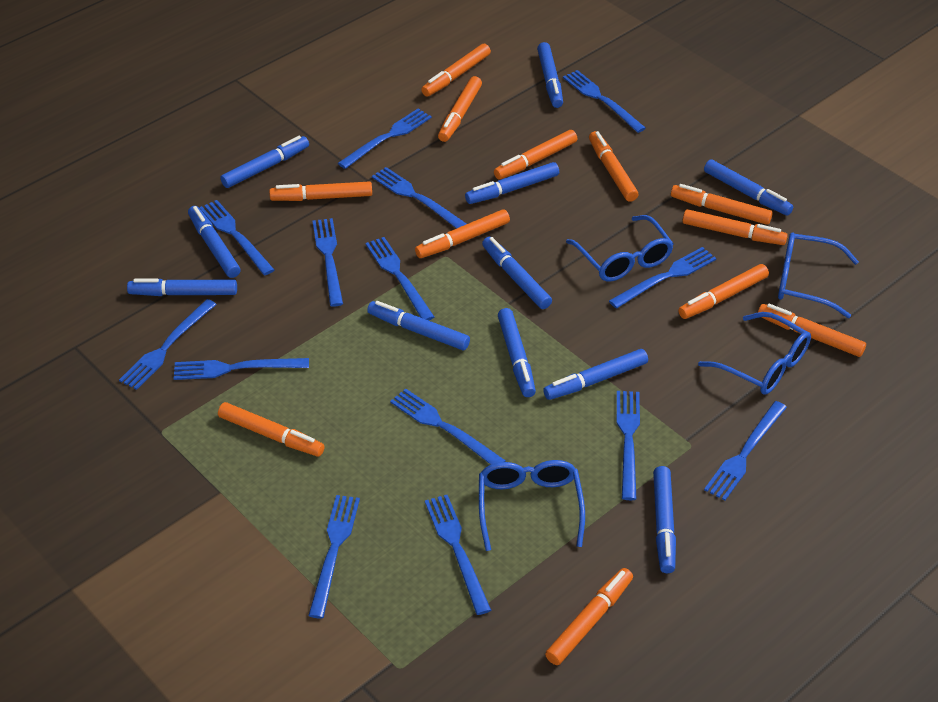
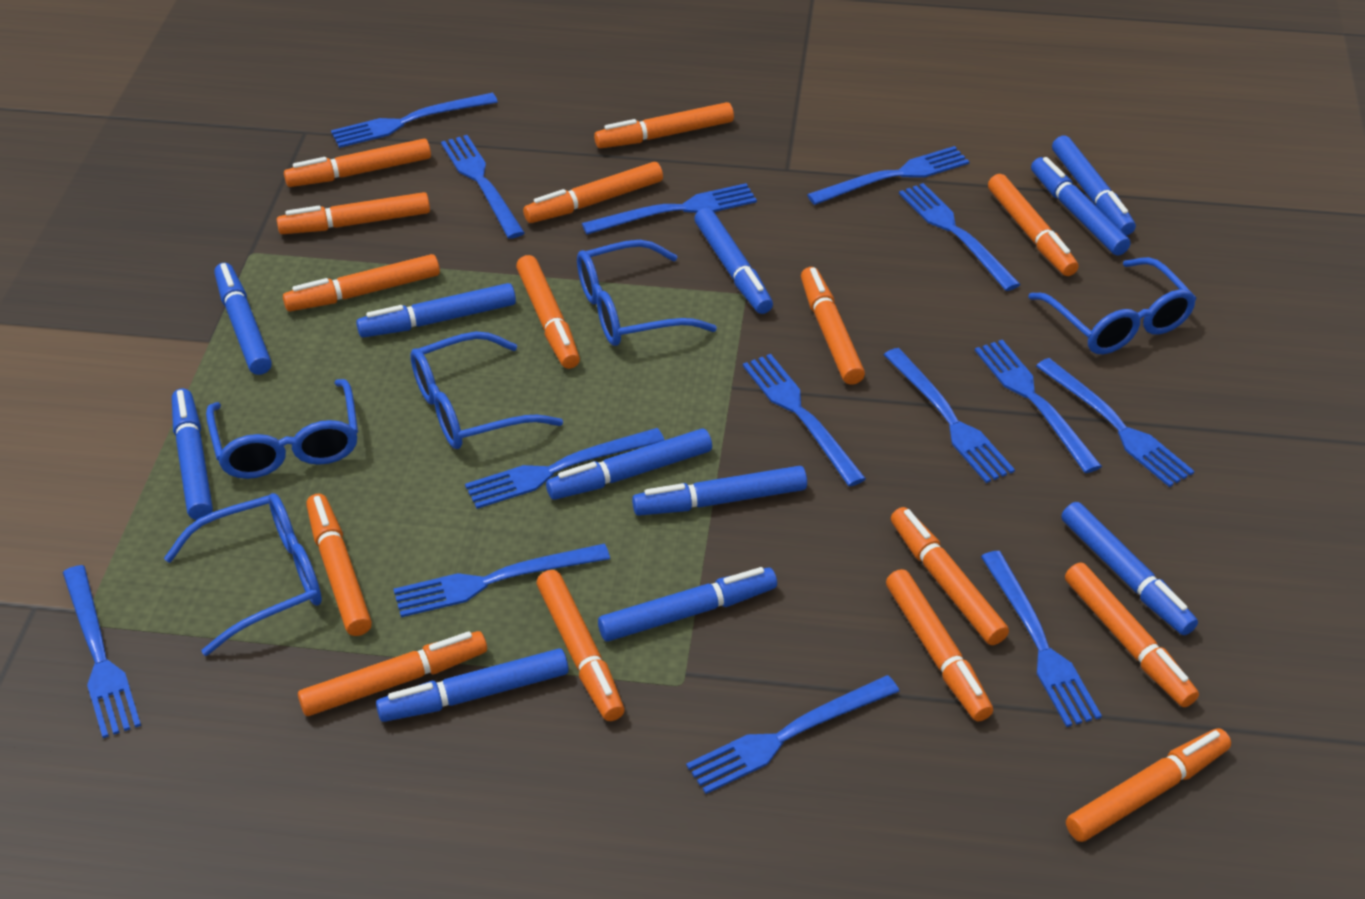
blue glasses: 4 -> 5
orange marker: 12 -> 15

